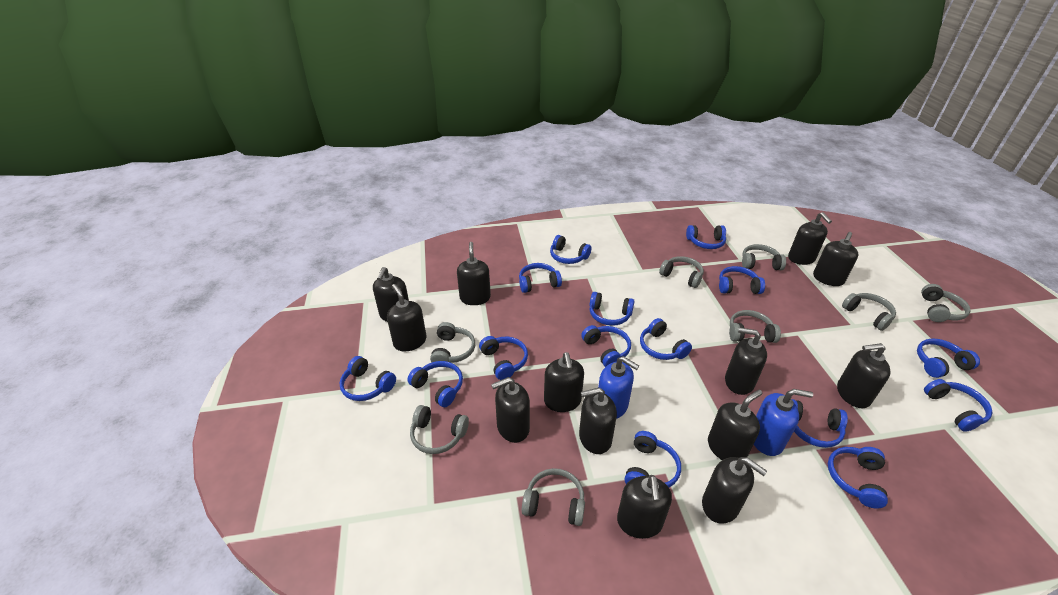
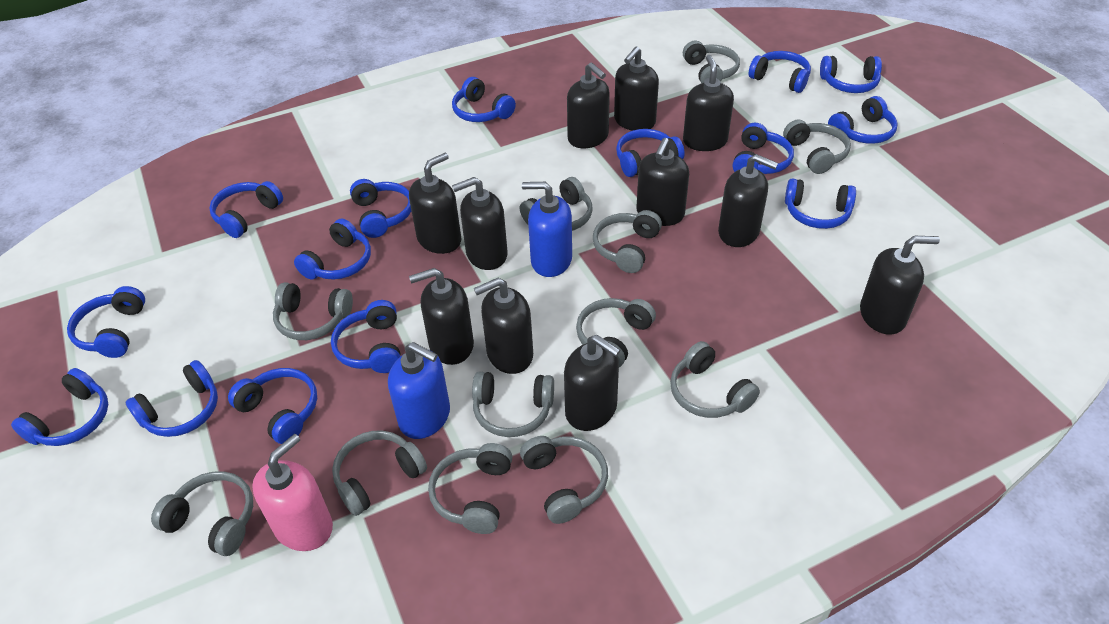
black soap dispenser: 13 -> 11
grey headphones: 8 -> 12
pink soap dispenser: 0 -> 1

